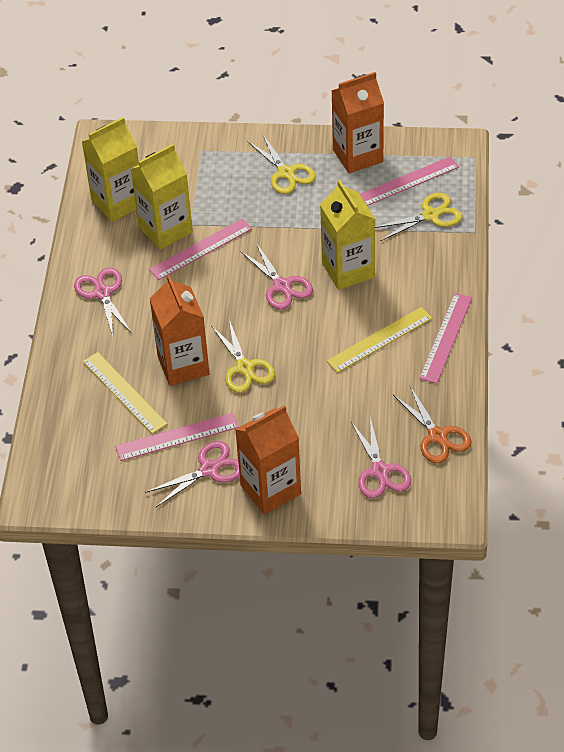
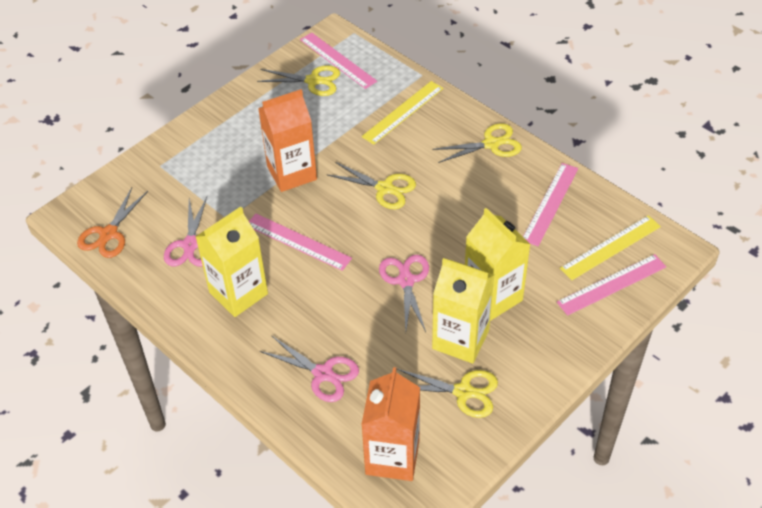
orange carton: 3 -> 2
pink scissors: 4 -> 3
yellow scissors: 3 -> 4

